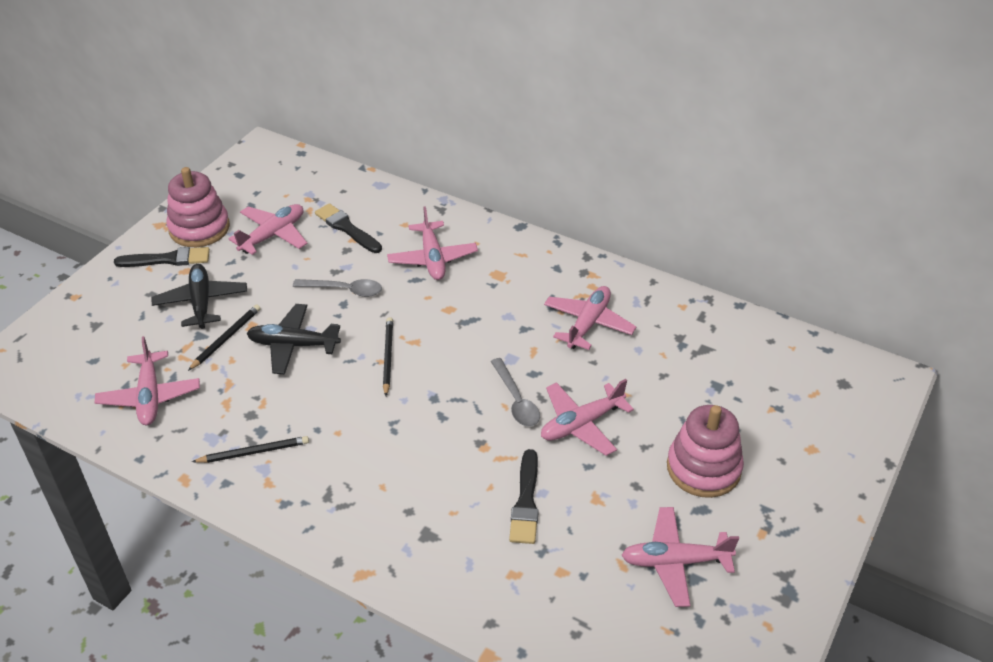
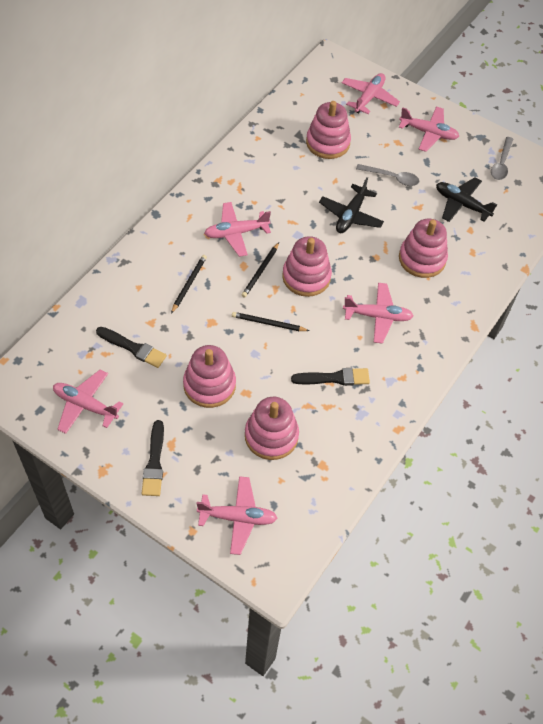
pink stacking toy: 2 -> 5

